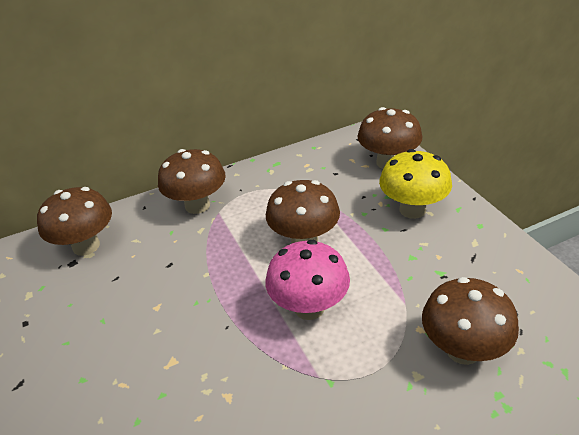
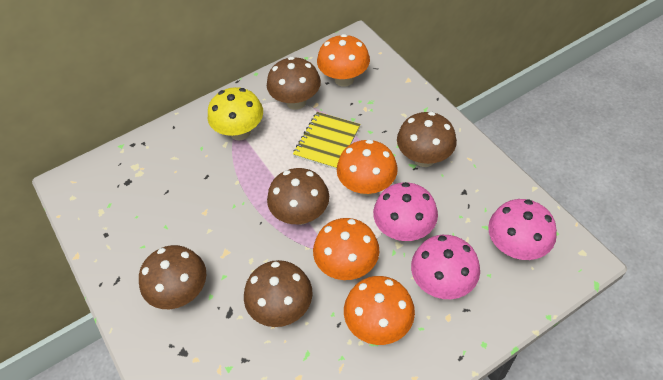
orange mushroom: 0 -> 4
pink mushroom: 1 -> 3
yellow notebook: 0 -> 1

